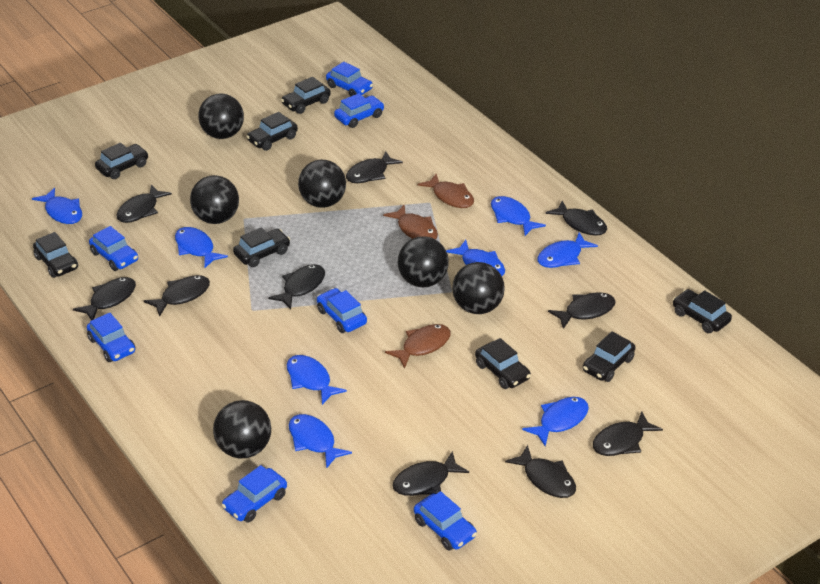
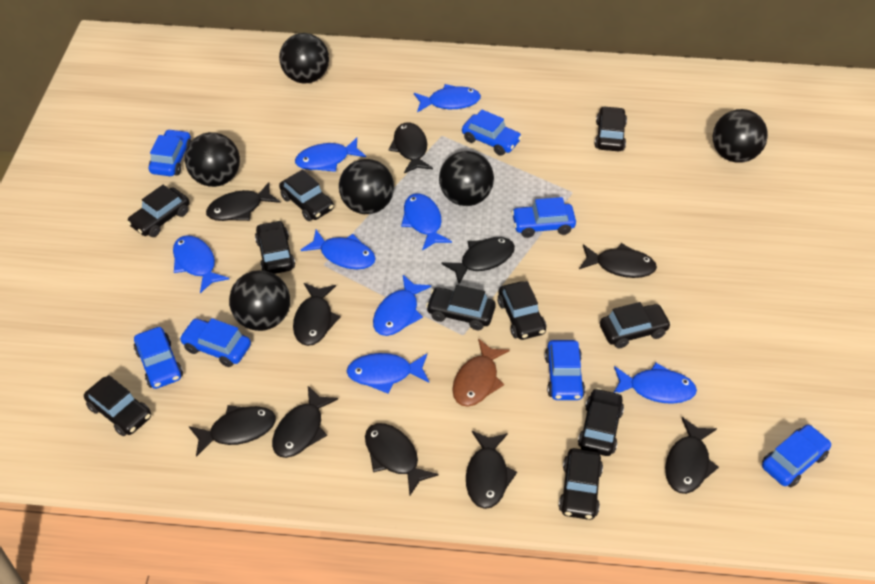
black car: 8 -> 10
brown fish: 3 -> 1

